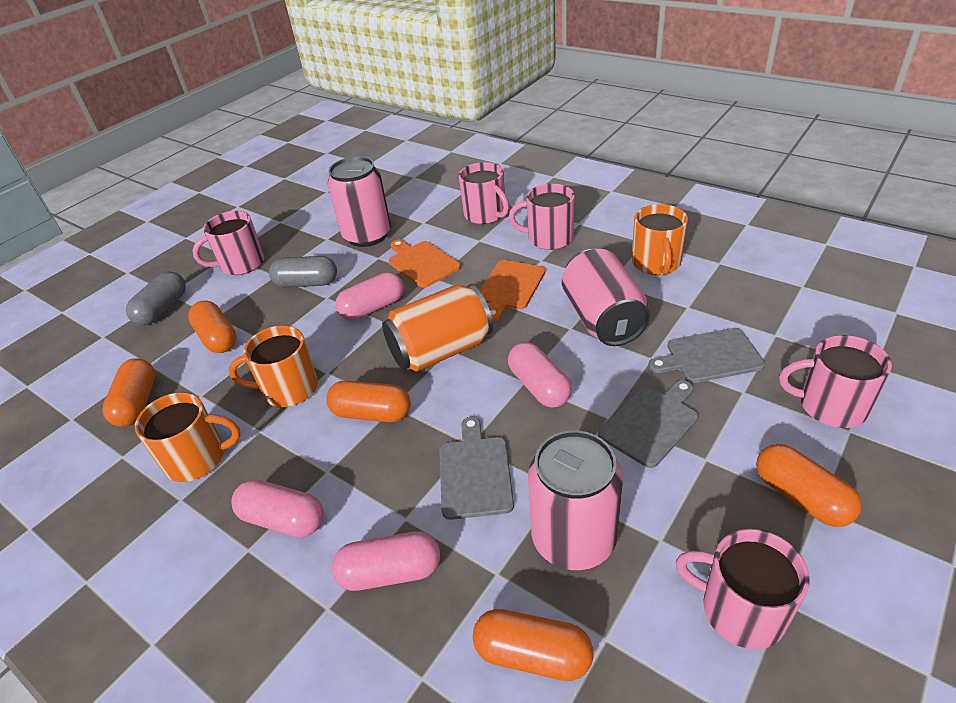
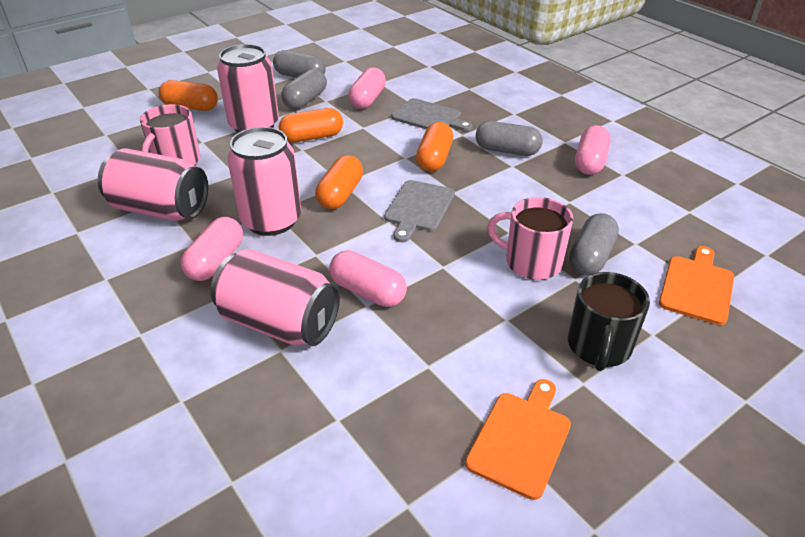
black mug: 0 -> 1
grey capsule: 2 -> 4
grey cutting board: 3 -> 2
orange can: 1 -> 0
orange capsule: 5 -> 4
orange mug: 3 -> 0
pink can: 3 -> 4
pink mug: 5 -> 2

